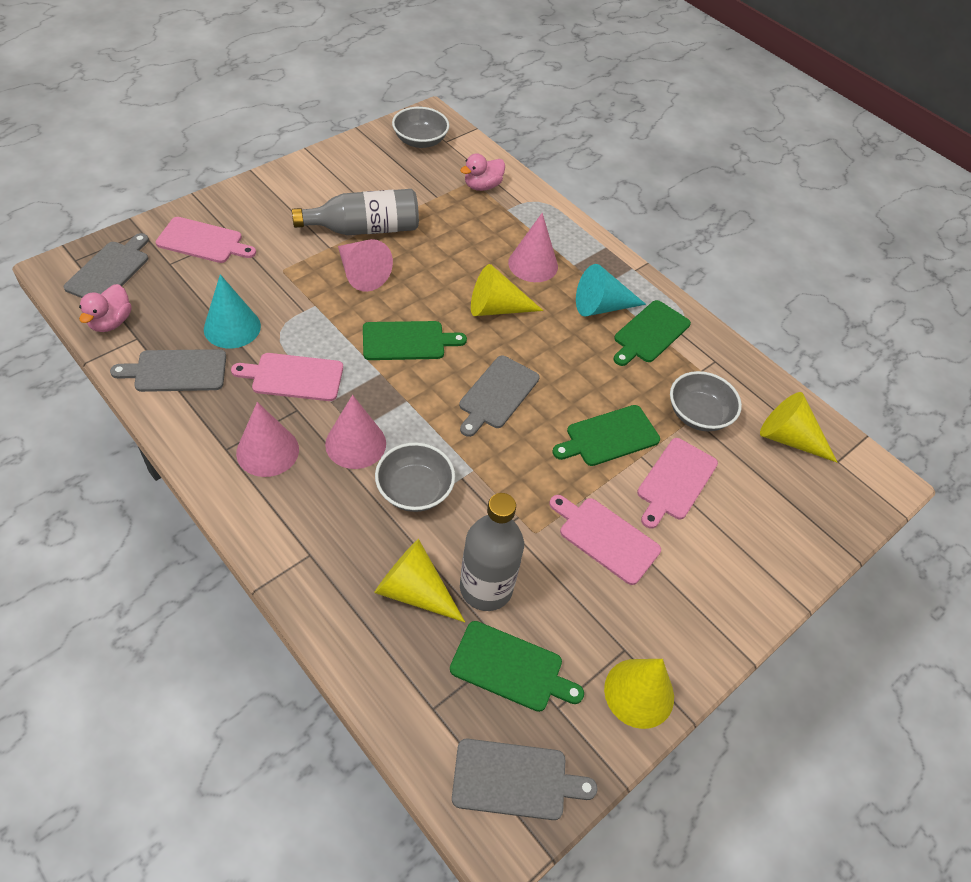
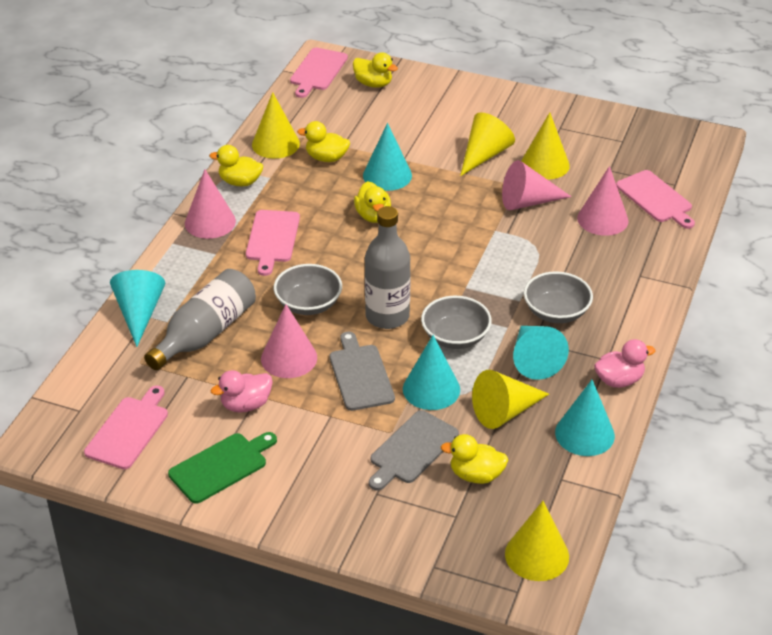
green cutting board: 4 -> 1
grey cutting board: 4 -> 2
turquoise cone: 2 -> 5
yellow cone: 4 -> 5
yellow duck: 0 -> 5

